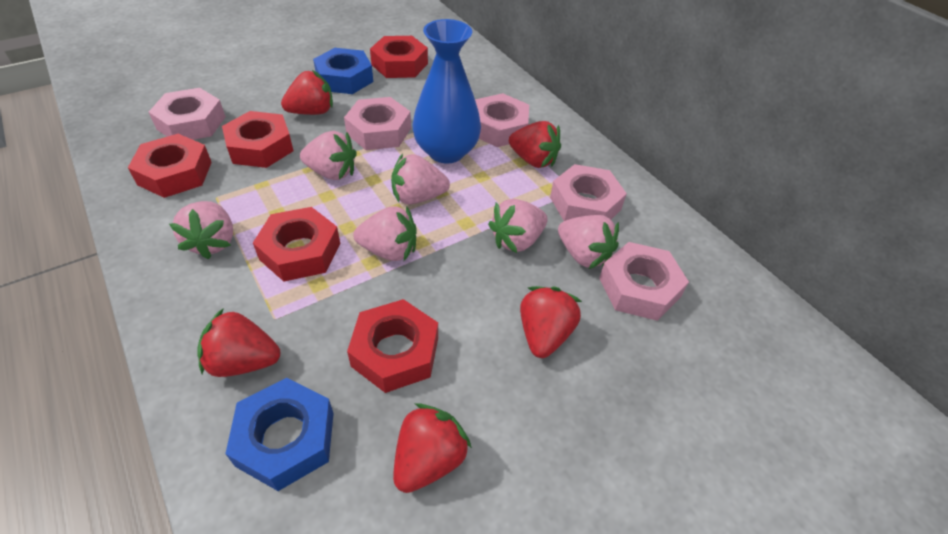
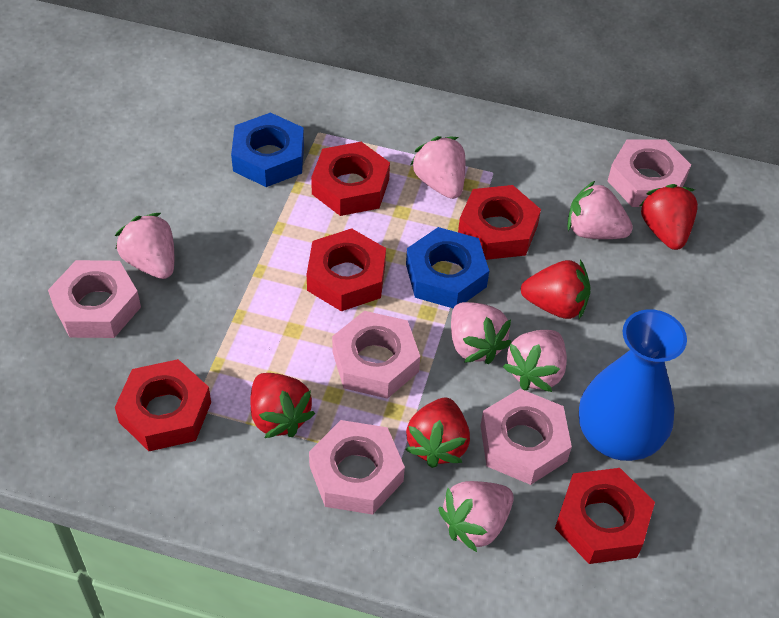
red strawberry: 5 -> 4

